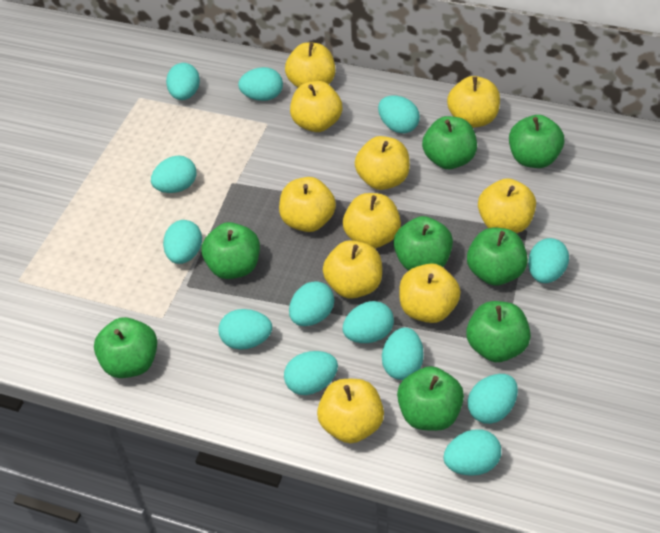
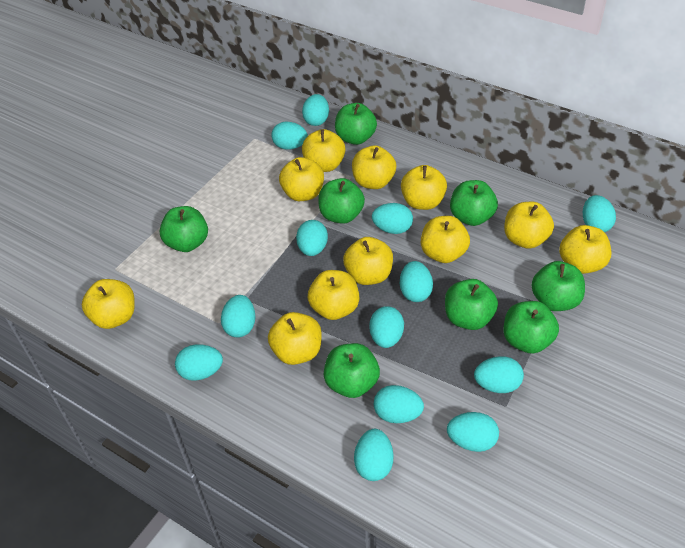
yellow apple: 10 -> 11

